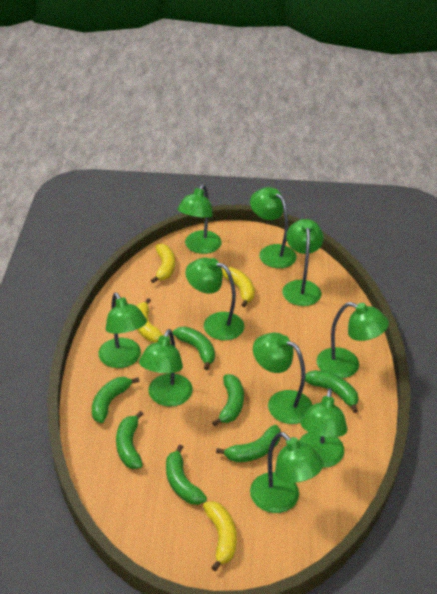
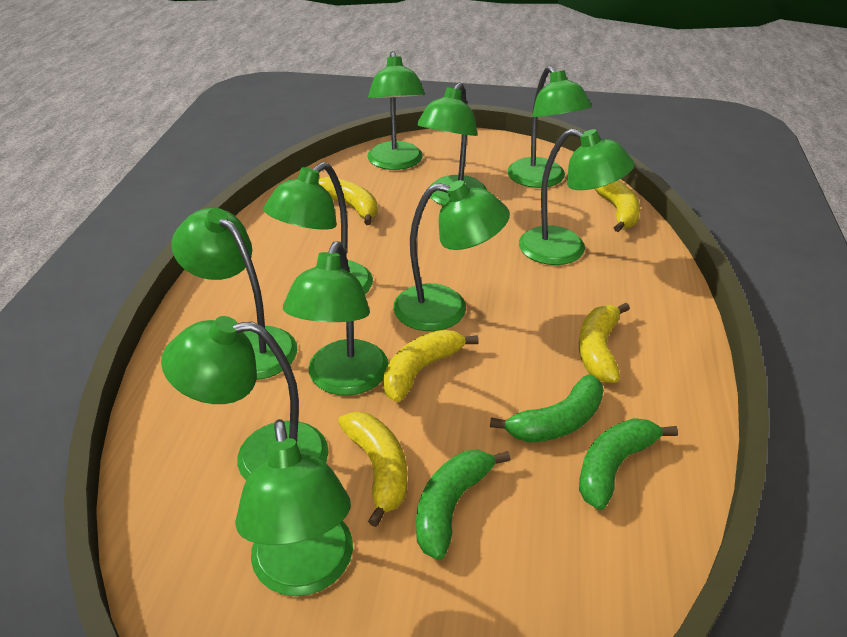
green banana: 7 -> 3
yellow banana: 4 -> 5

